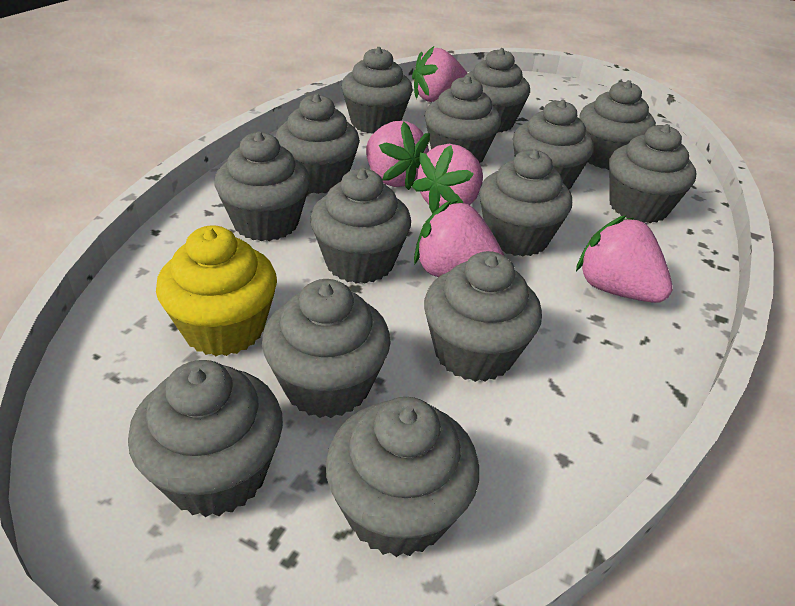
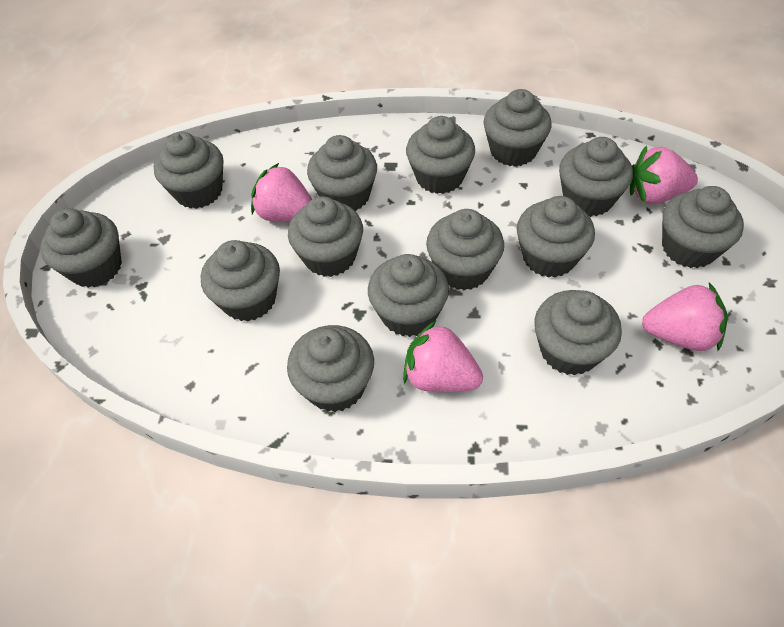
pink strawberry: 5 -> 4
yellow cupcake: 1 -> 0

